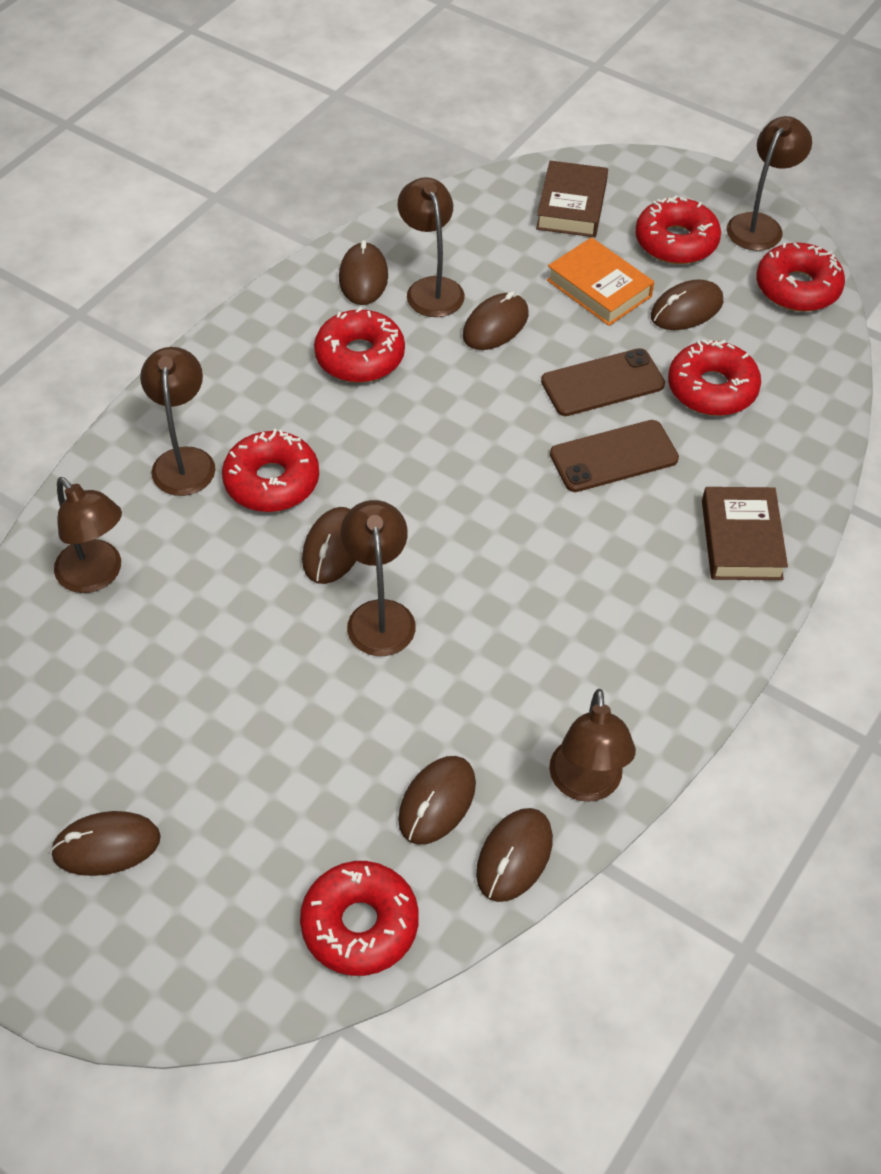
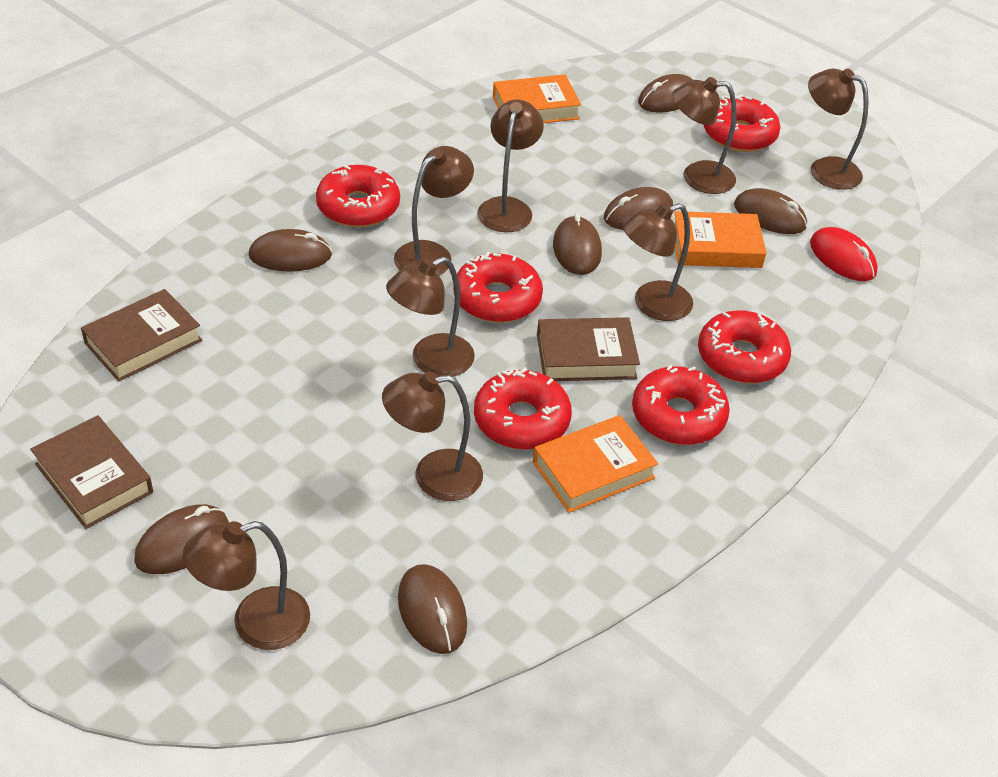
brown book: 2 -> 3
brown lamp: 6 -> 8
brown phone: 2 -> 0
orange book: 1 -> 3
red mouse: 0 -> 1

